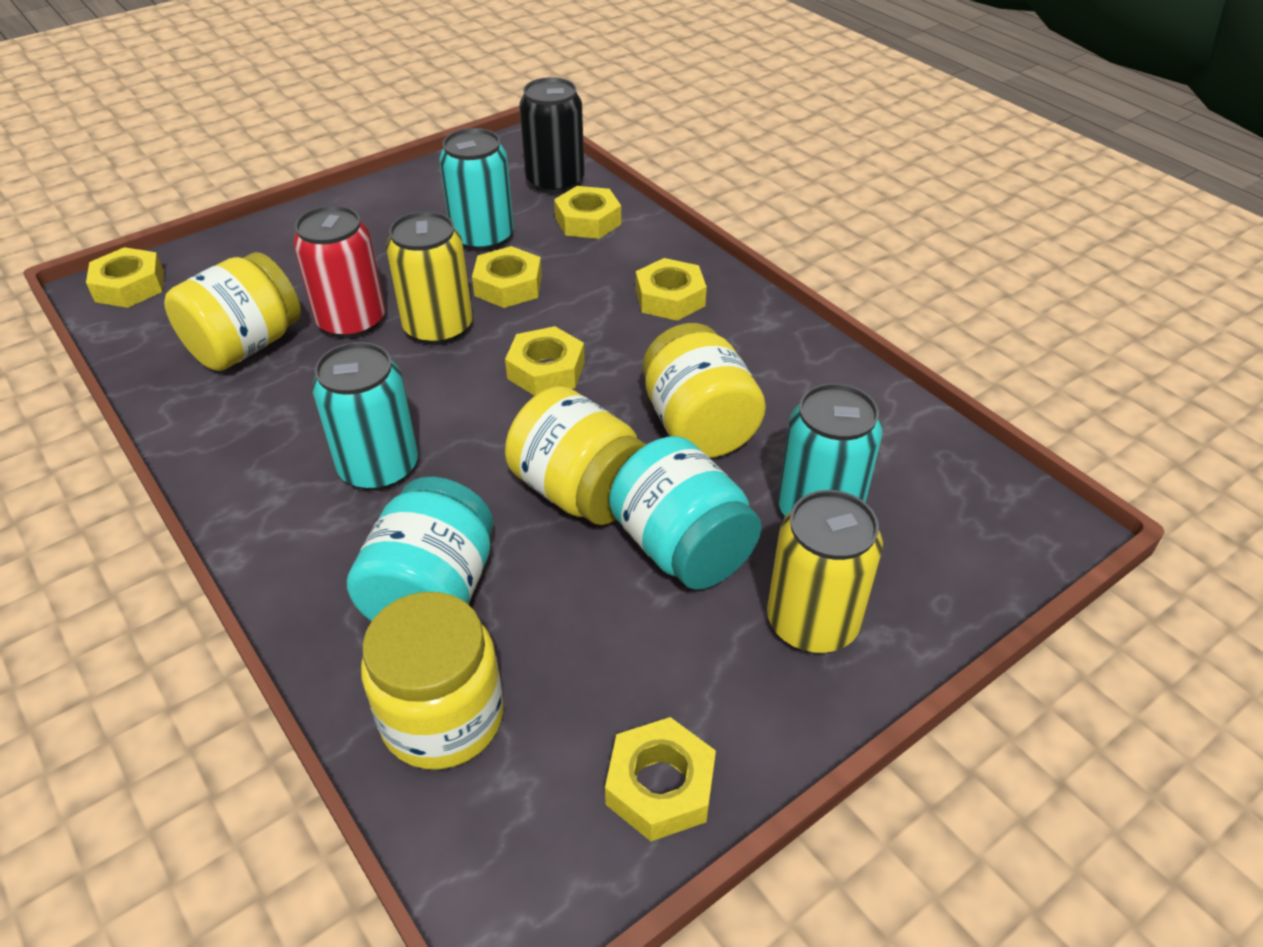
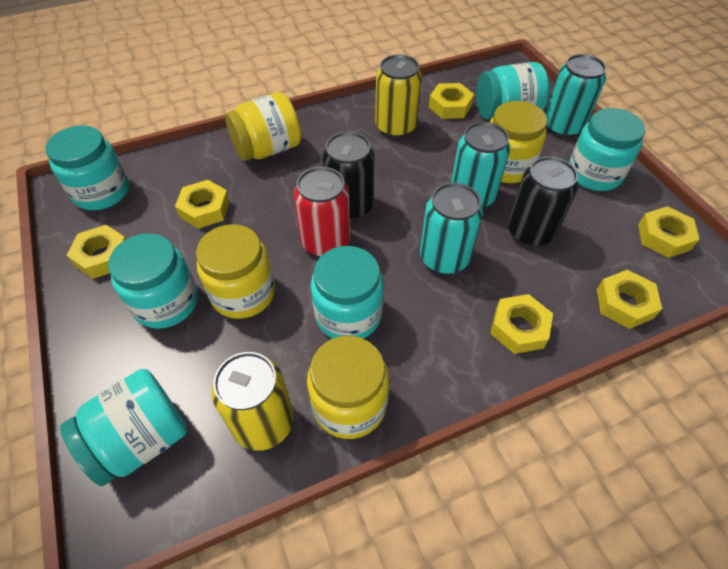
black can: 1 -> 2
turquoise jar: 2 -> 6

